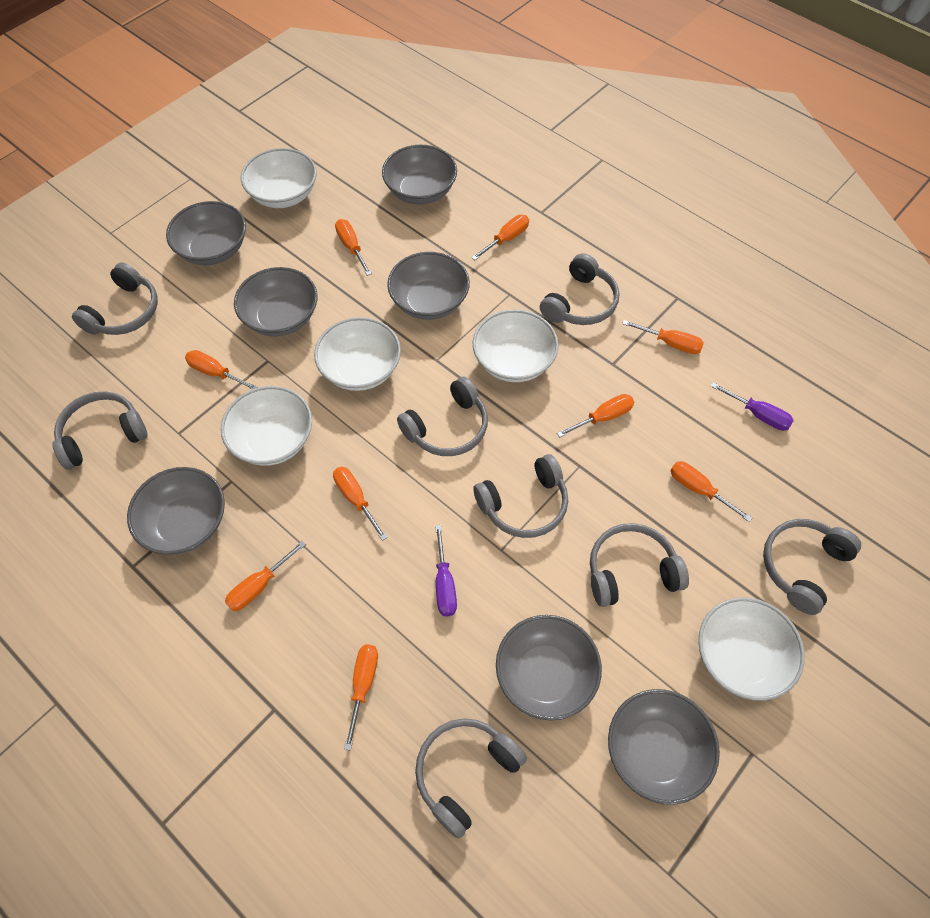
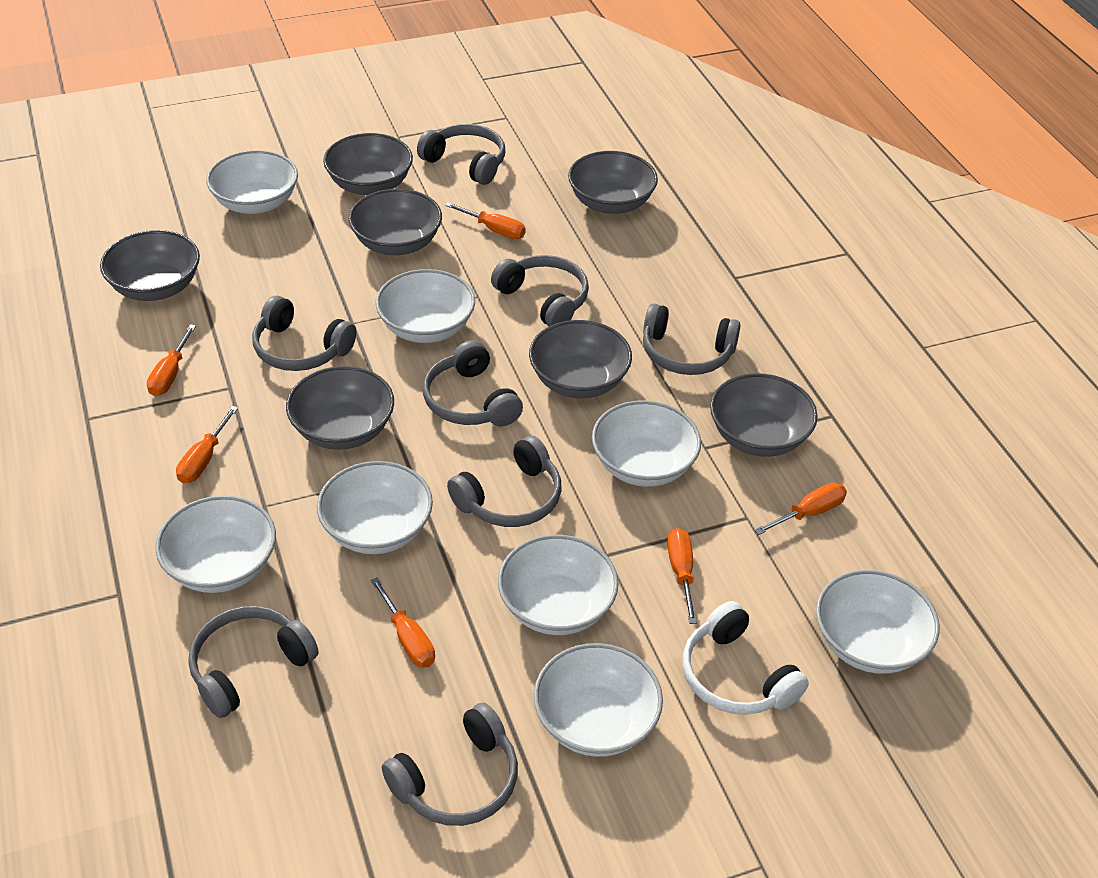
orange screwdriver: 9 -> 6
purple screwdriver: 2 -> 0
white bowl: 5 -> 8
white headphones: 0 -> 1

